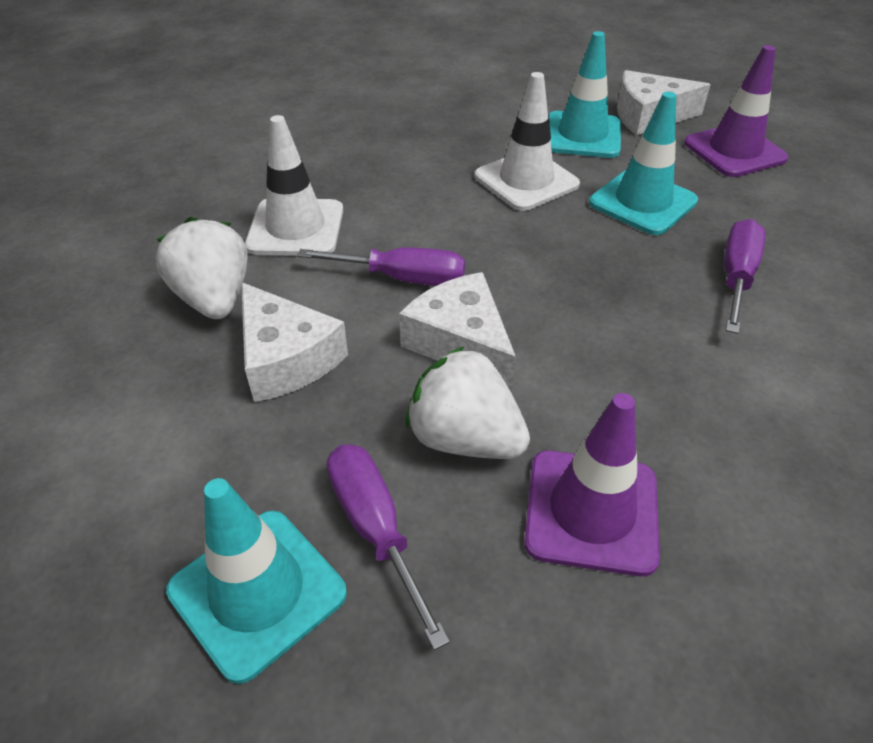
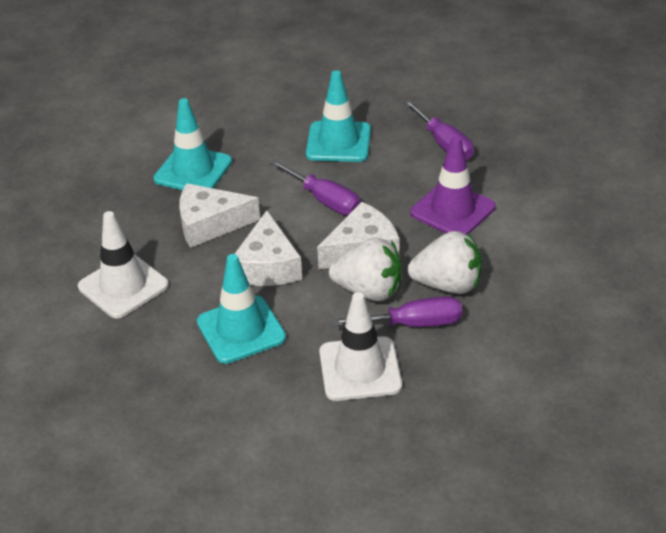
purple traffic cone: 2 -> 1

